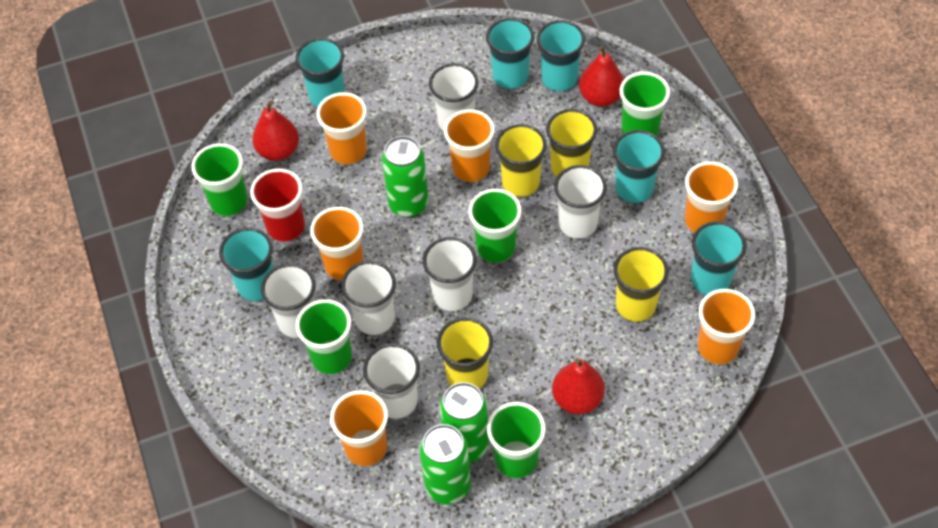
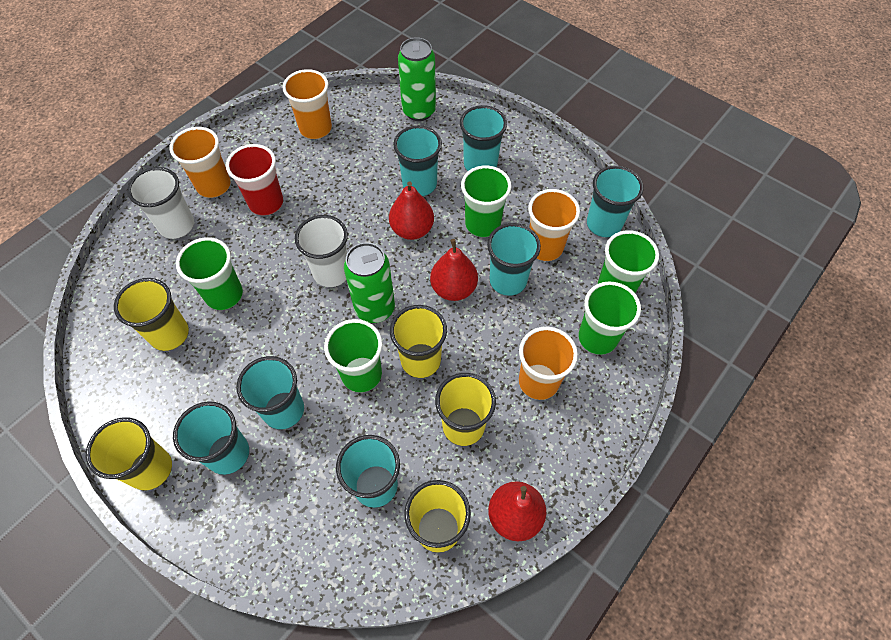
green can: 3 -> 2
orange cup: 6 -> 4
turquoise cup: 6 -> 7
white cup: 6 -> 2
yellow cup: 4 -> 5

